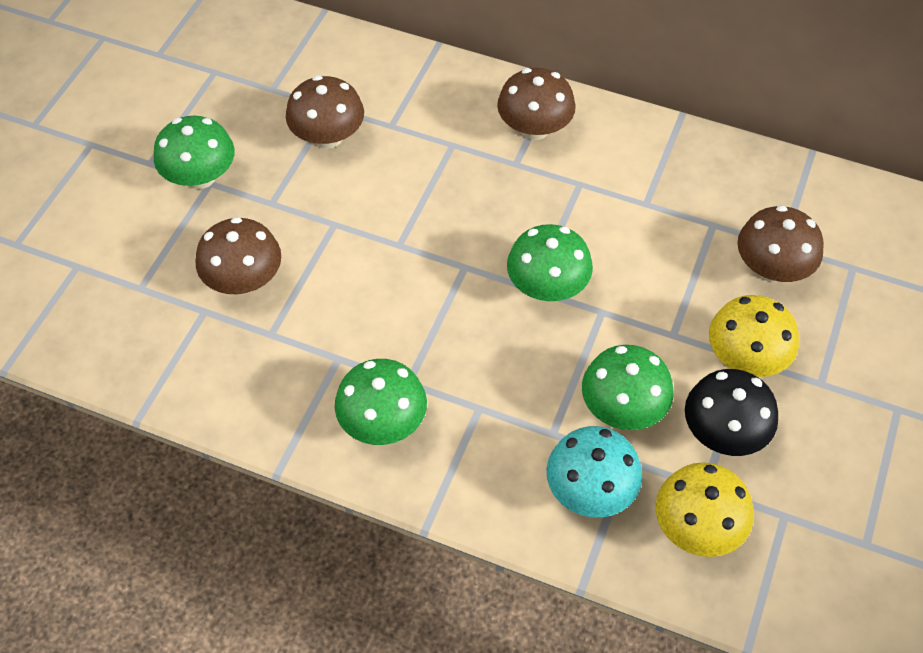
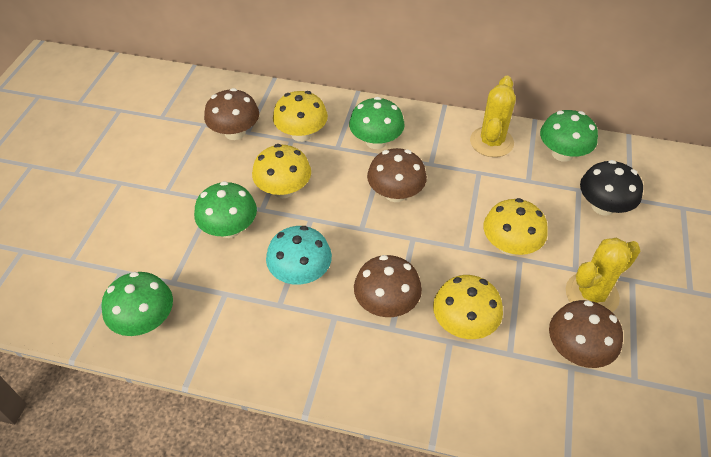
yellow cactus: 0 -> 2
yellow mushroom: 2 -> 4

